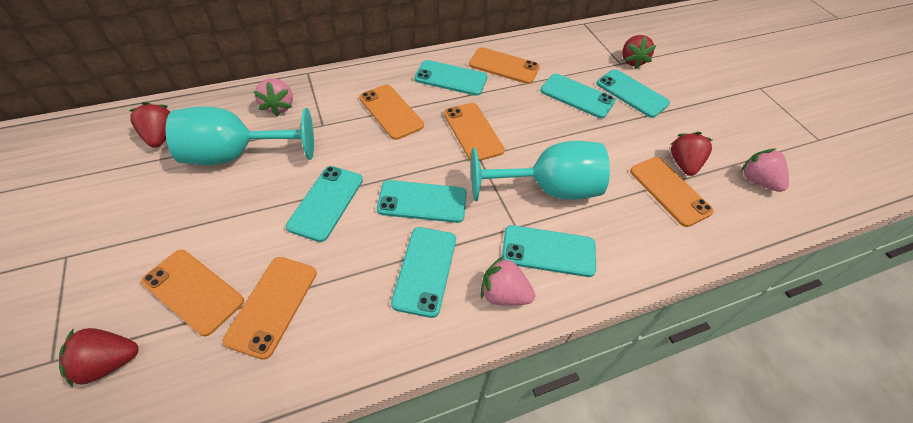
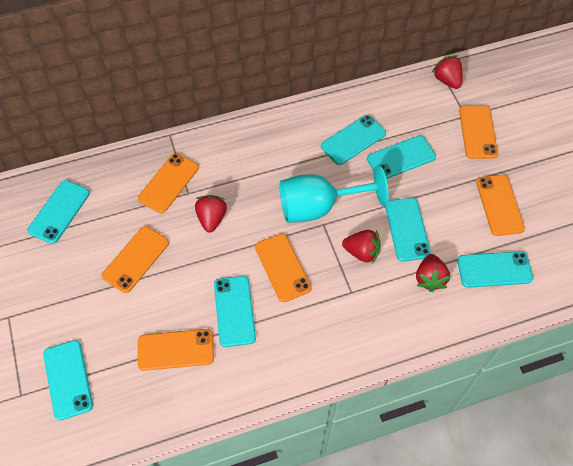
pink strawberry: 3 -> 0
turquoise goblet: 2 -> 1

